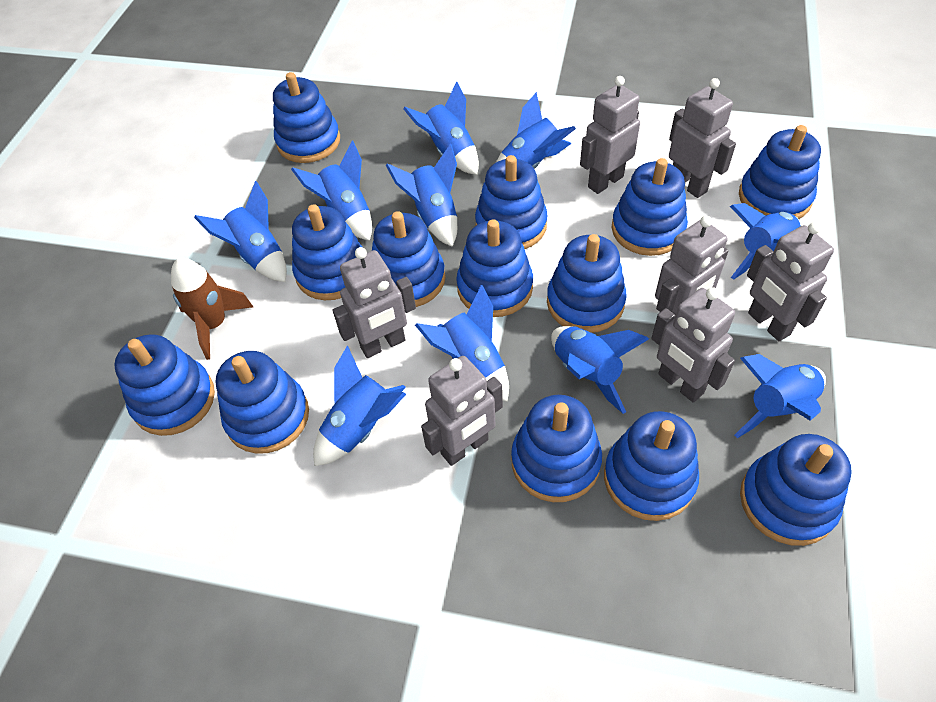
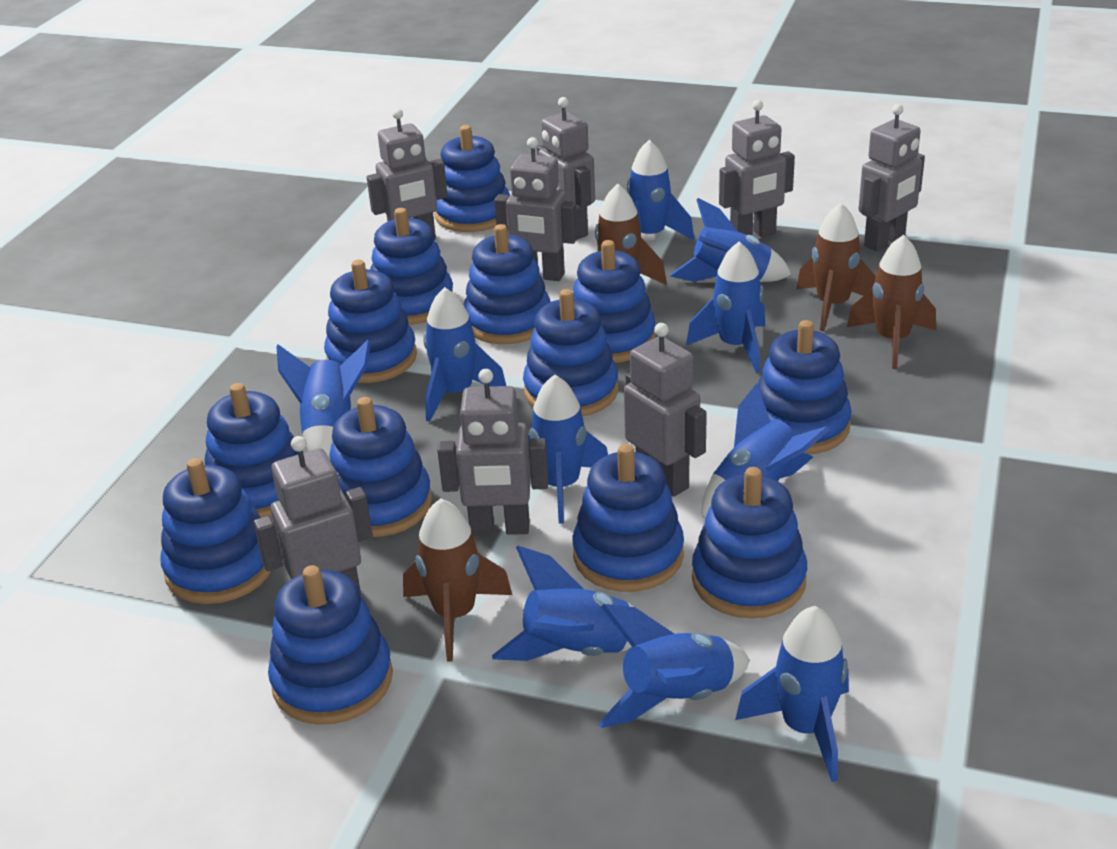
brown rocket: 1 -> 4
grey robot: 7 -> 8

